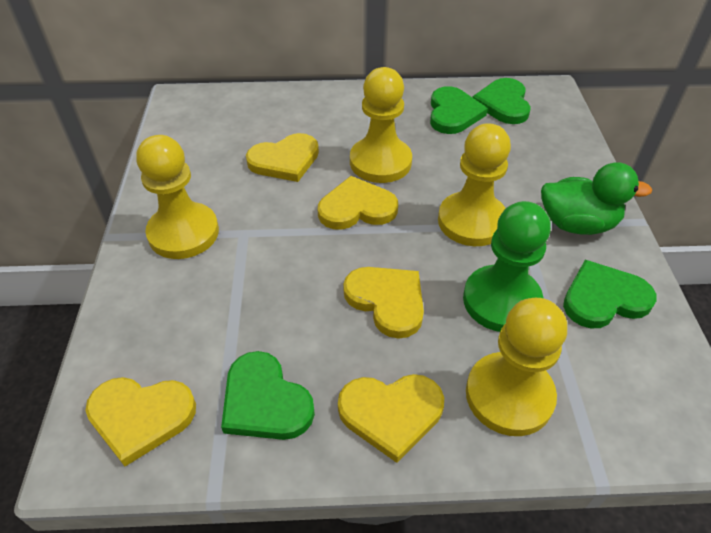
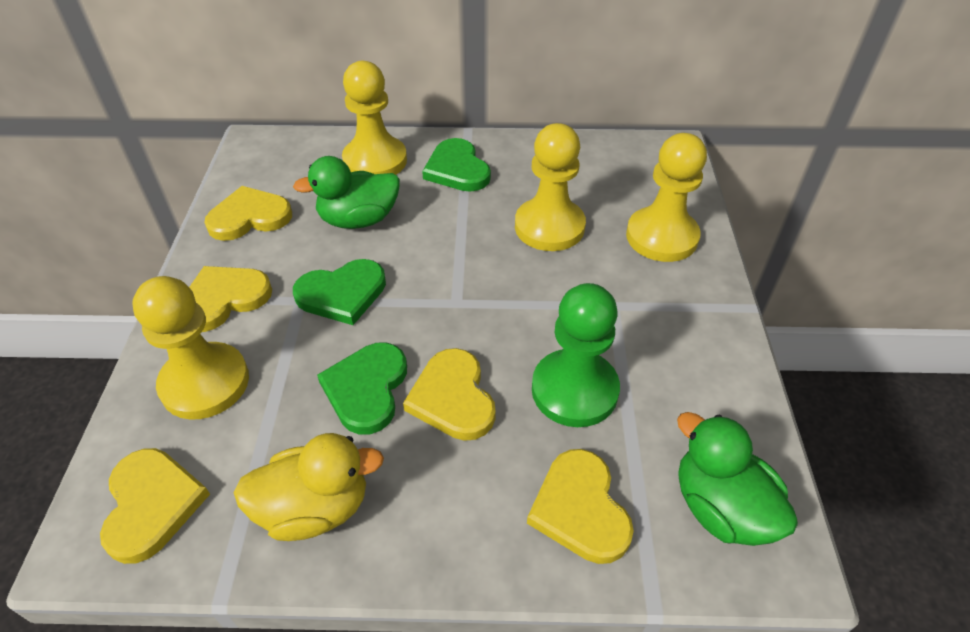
green duck: 1 -> 2
green heart: 4 -> 3
yellow duck: 0 -> 1

